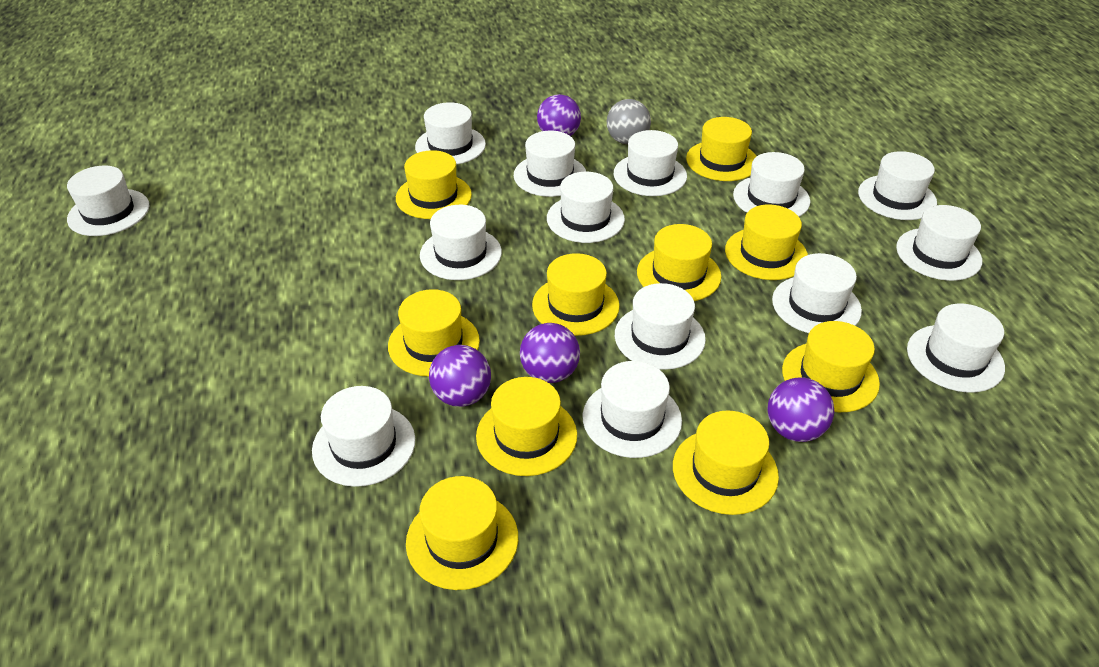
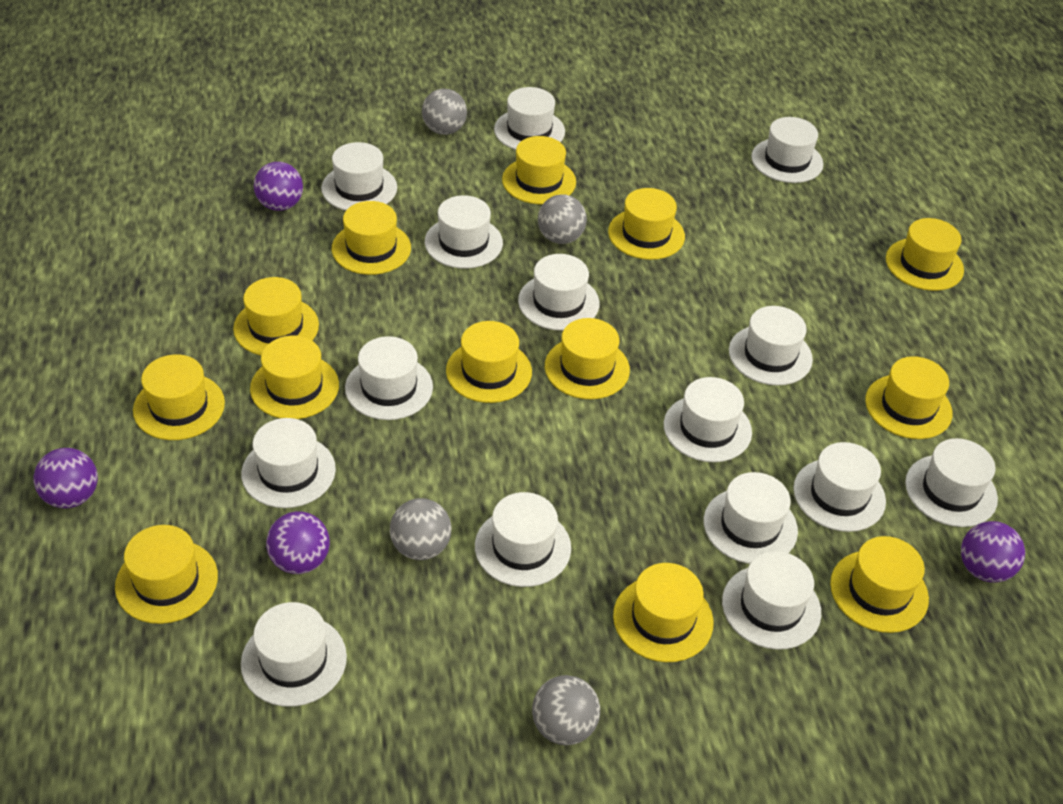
grey ball: 1 -> 4
white hat: 14 -> 15
yellow hat: 10 -> 13

